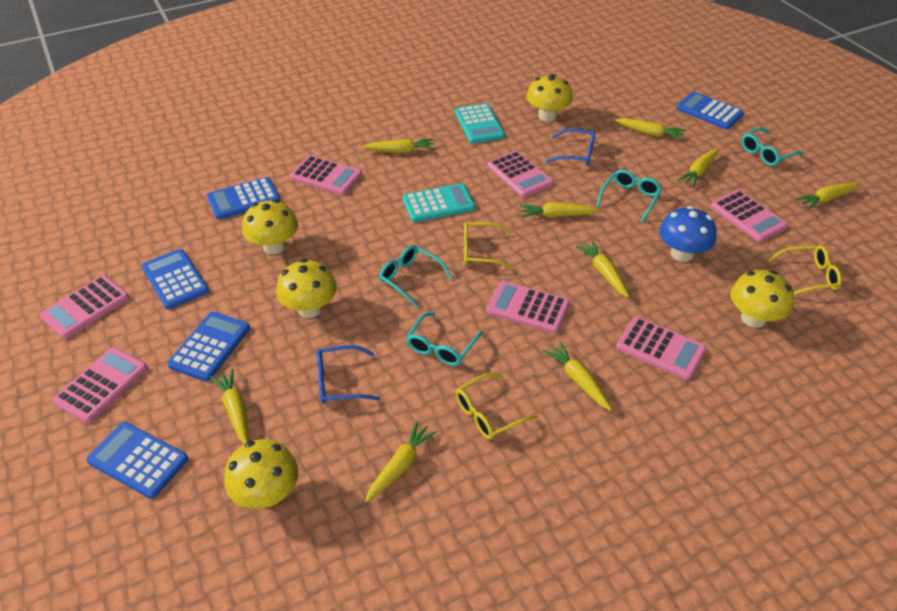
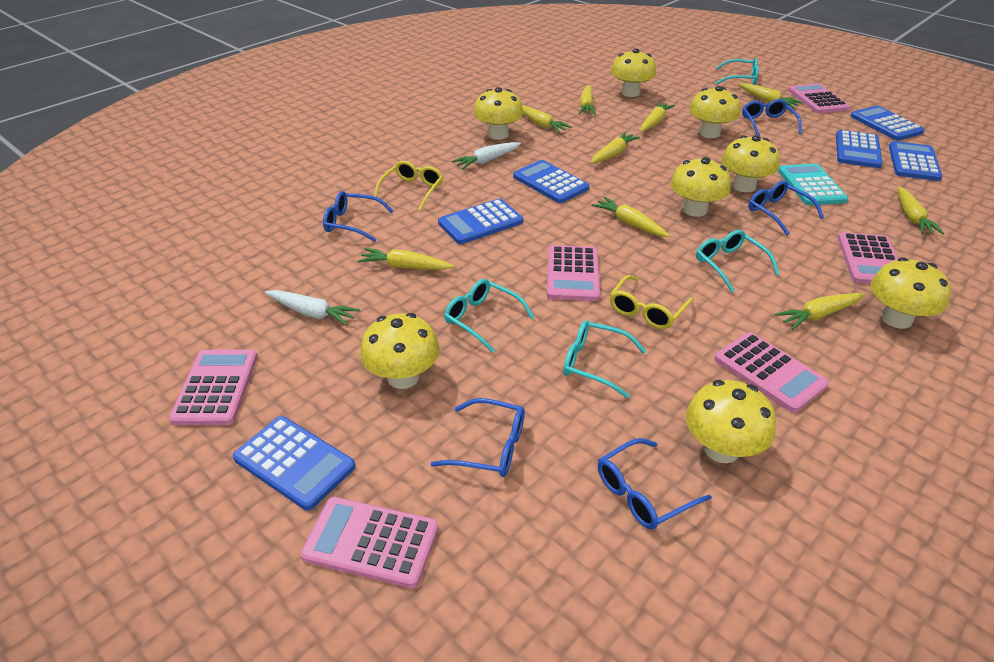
blue calculator: 5 -> 6
blue glasses: 2 -> 5
blue mushroom: 1 -> 0
pink calculator: 7 -> 6
turquoise calculator: 2 -> 1
white carrot: 0 -> 2
yellow glasses: 3 -> 2
yellow mushroom: 5 -> 8

